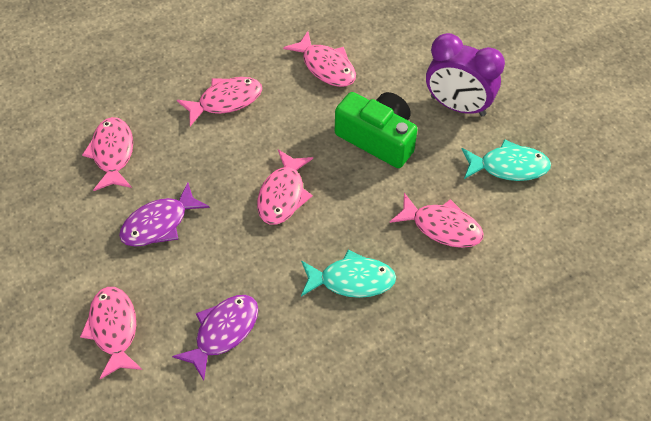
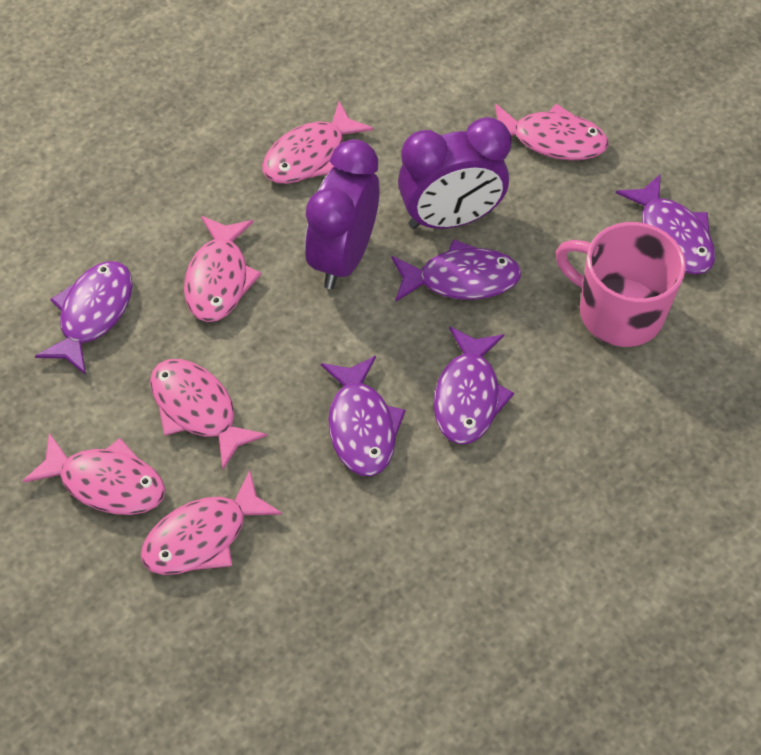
green camera: 1 -> 0
pink mug: 0 -> 1
purple clock: 1 -> 2
purple fish: 2 -> 5
turquoise fish: 2 -> 0

